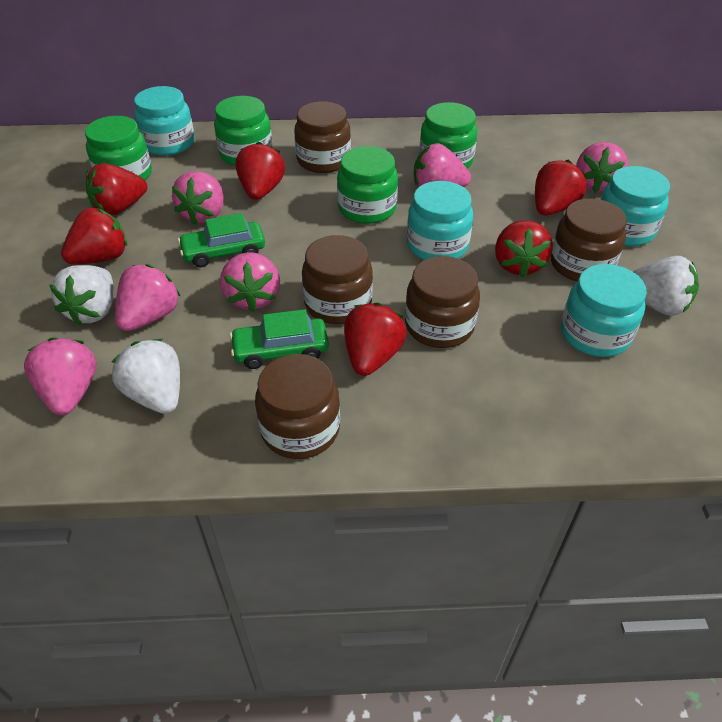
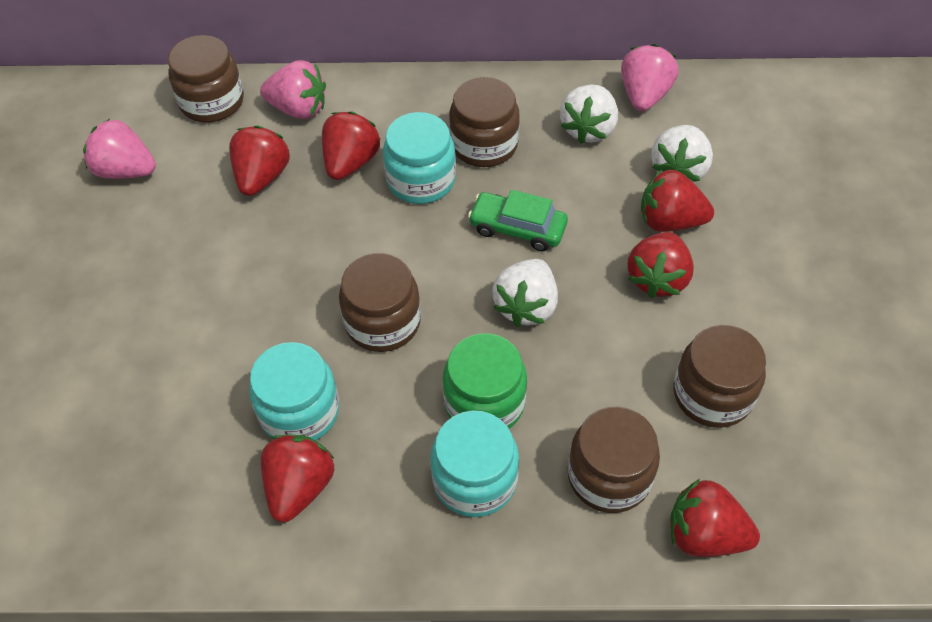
green car: 2 -> 1
green jar: 4 -> 1
pink strawberry: 6 -> 3
turquoise jar: 4 -> 3

